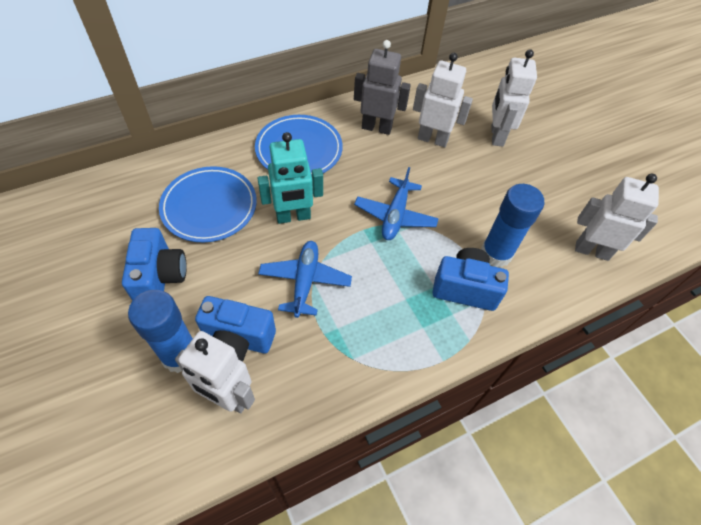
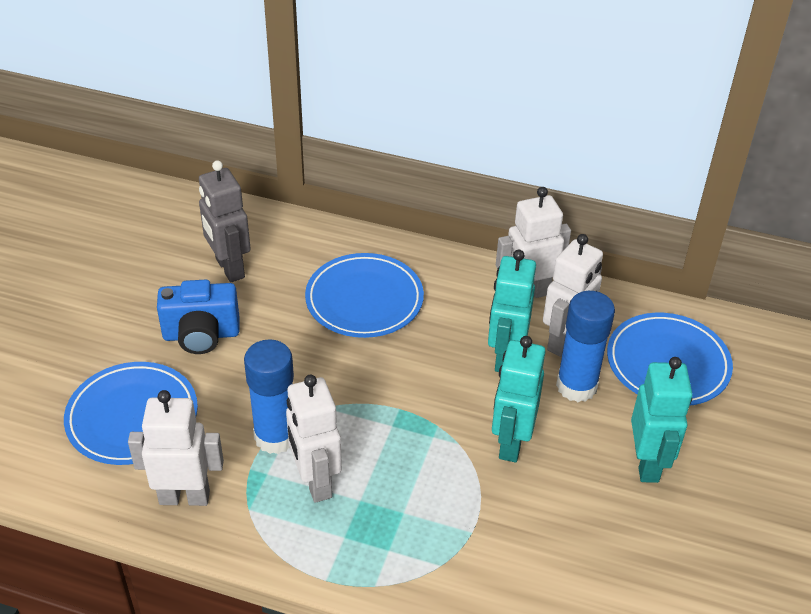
blue camera: 3 -> 1
blue plane: 2 -> 0
blue plate: 2 -> 3
turquoise robot: 1 -> 3

